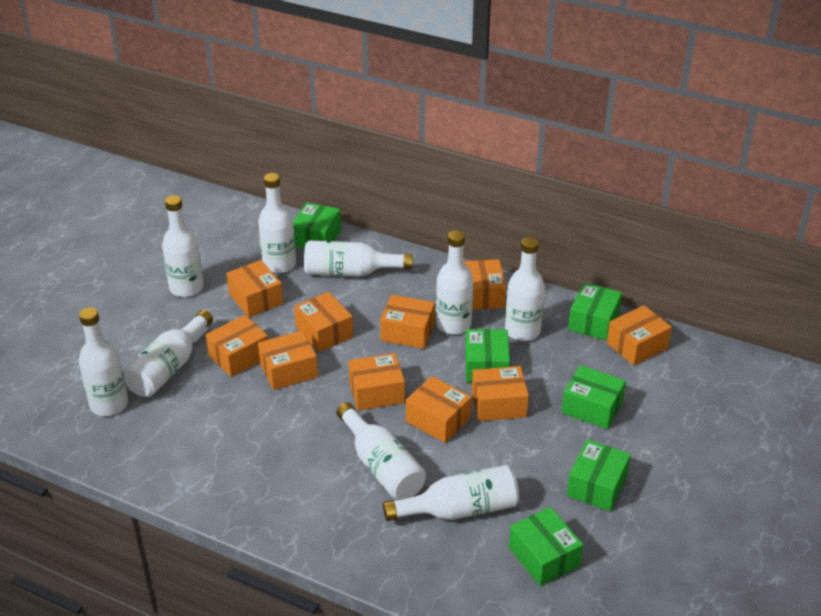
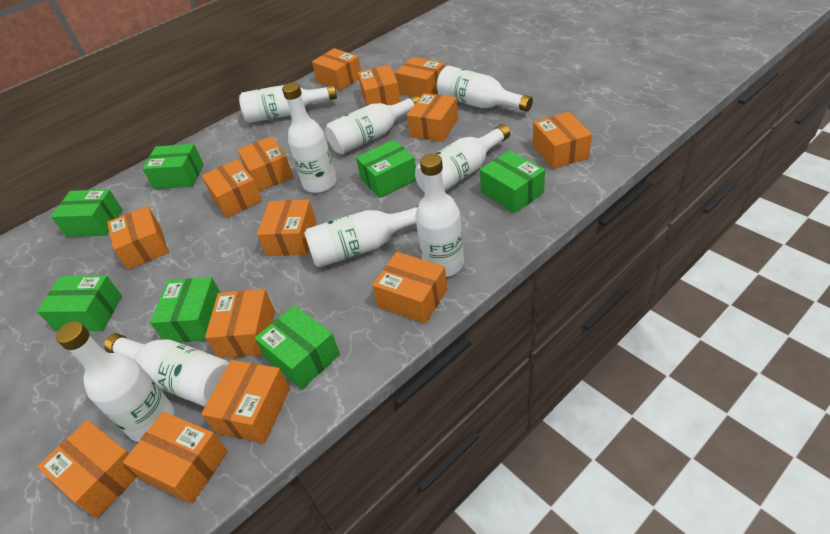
green box: 6 -> 7
orange box: 10 -> 14

